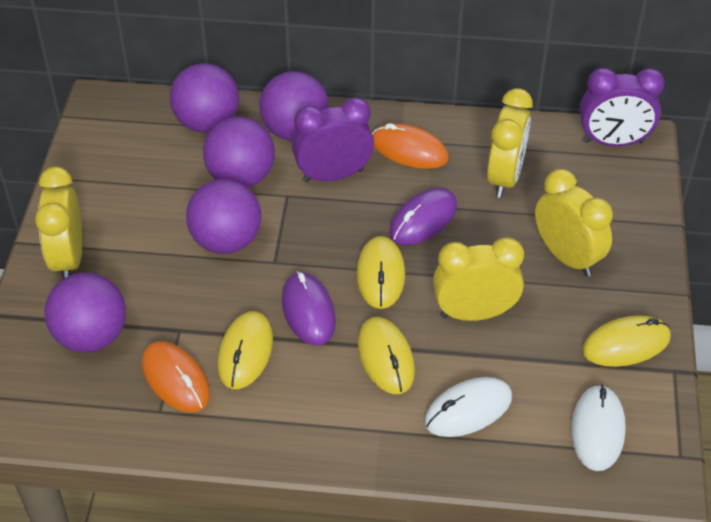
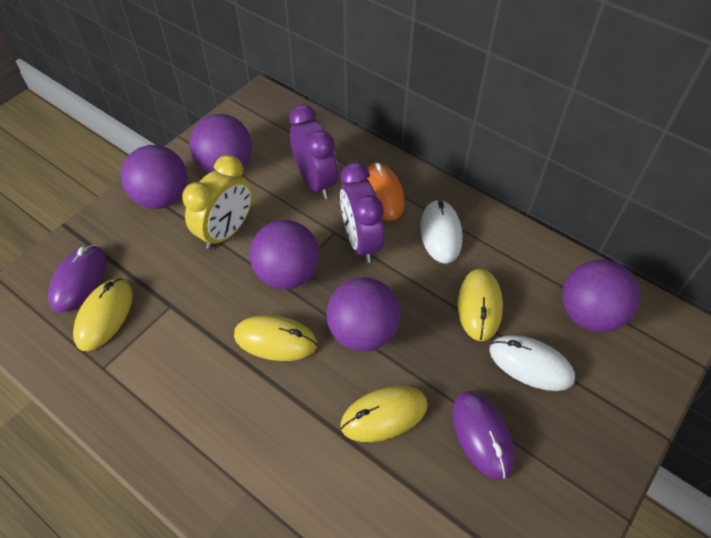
orange mouse: 2 -> 1
yellow clock: 4 -> 1

